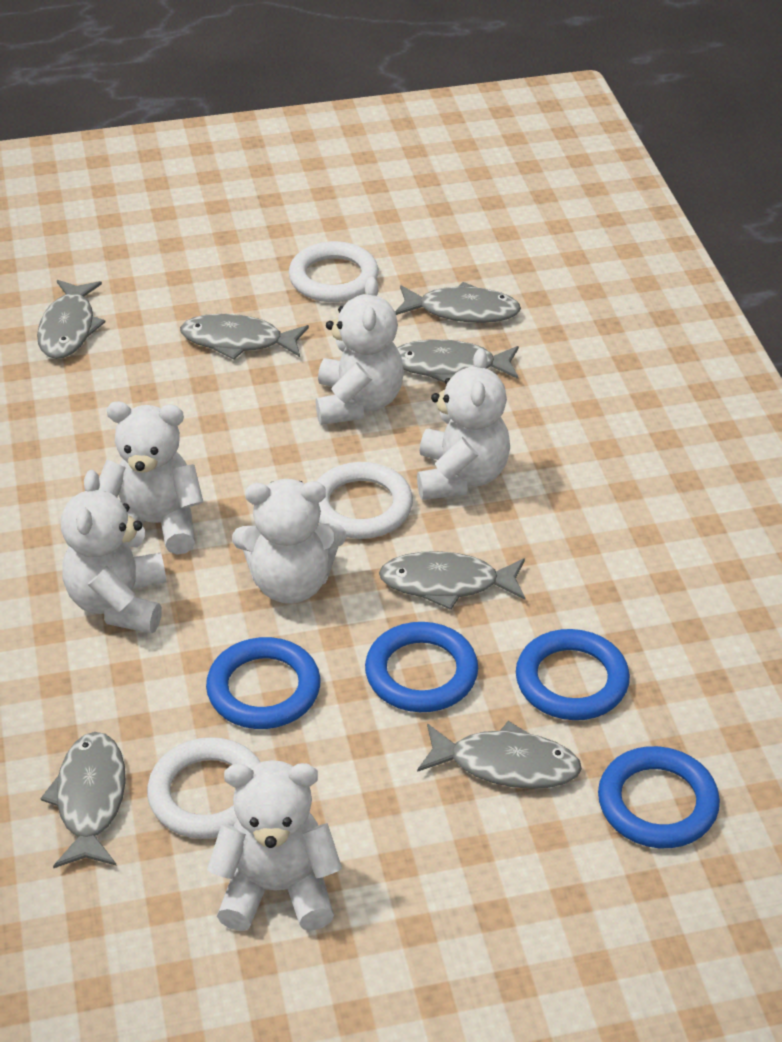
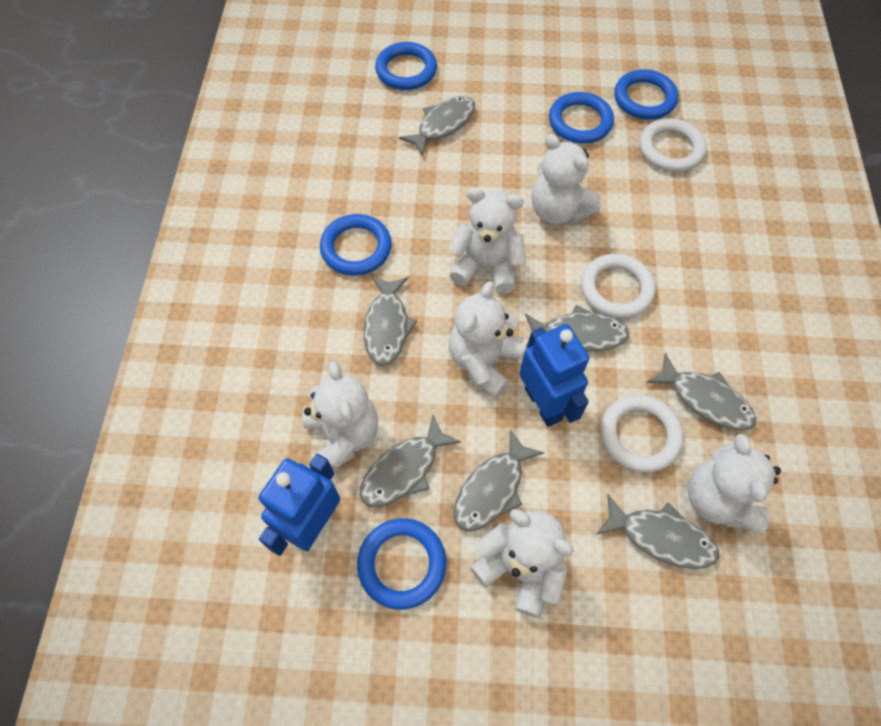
blue ring: 4 -> 5
blue robot: 0 -> 2

